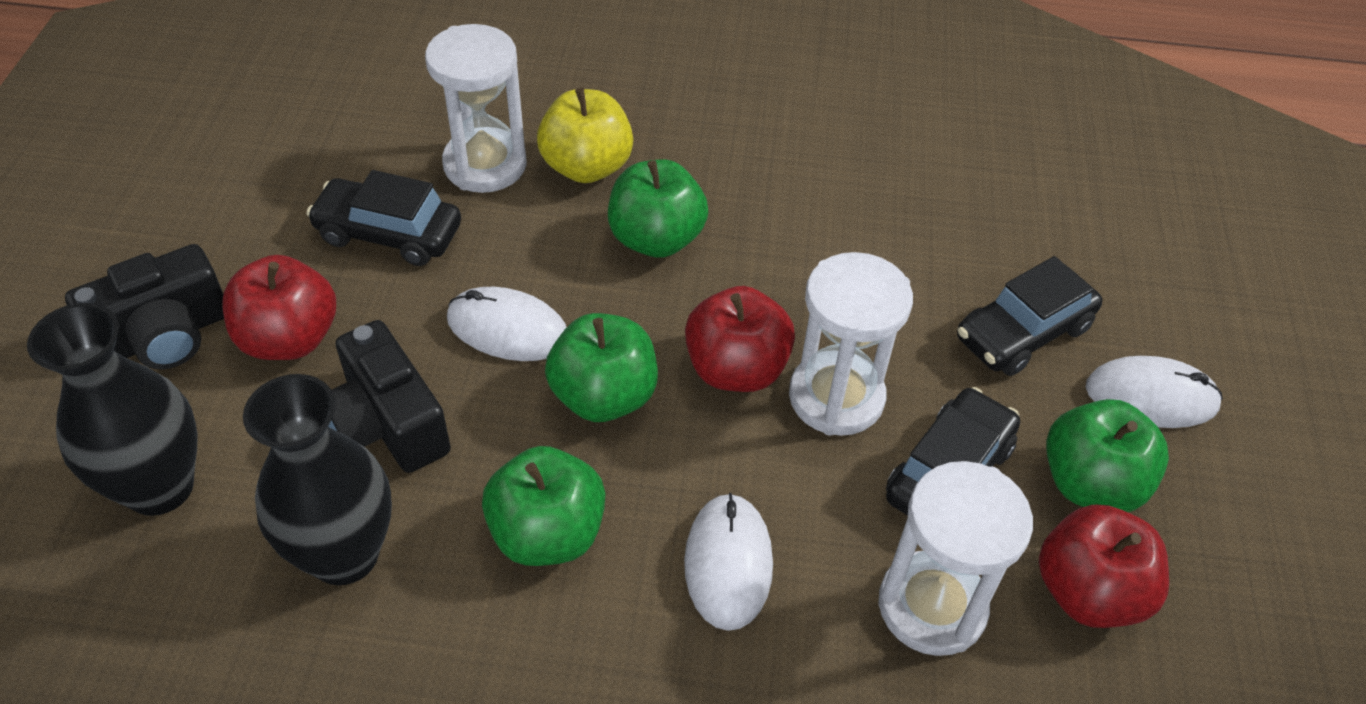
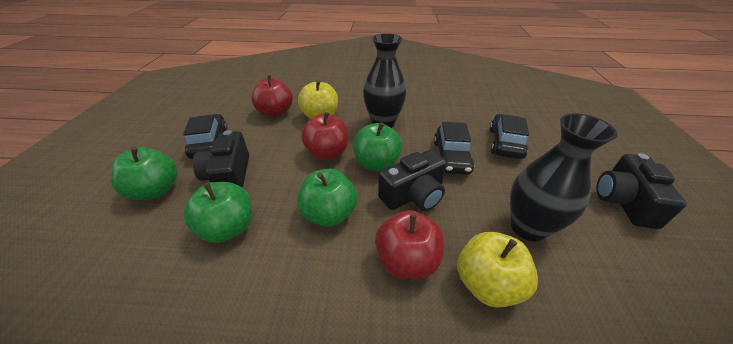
black camera: 2 -> 3
white hourglass: 3 -> 0
white mouse: 3 -> 0
yellow apple: 1 -> 2

